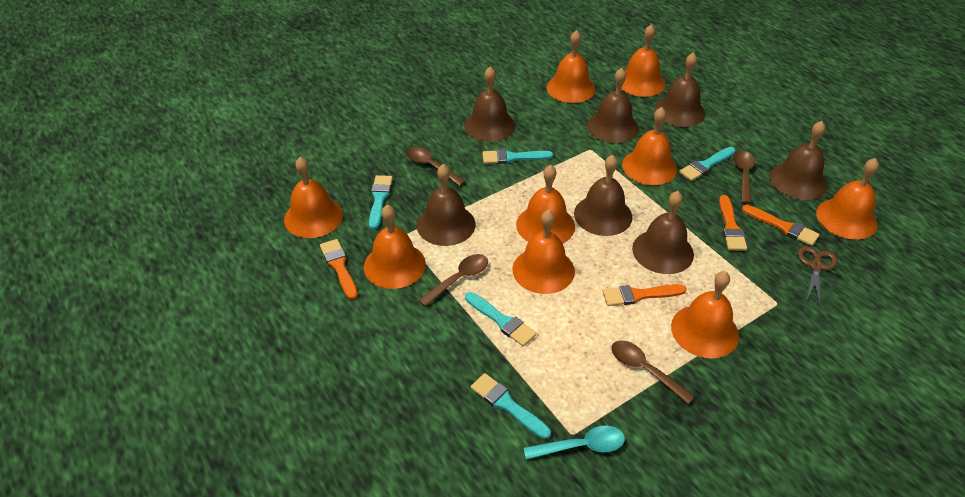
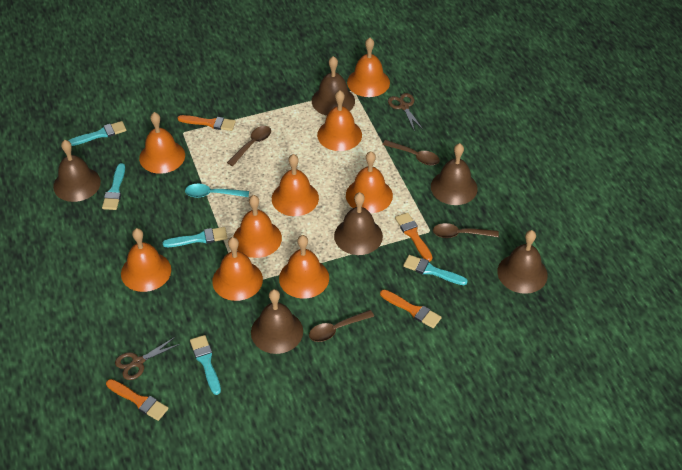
brown bell: 7 -> 6
brown scissors: 1 -> 2

